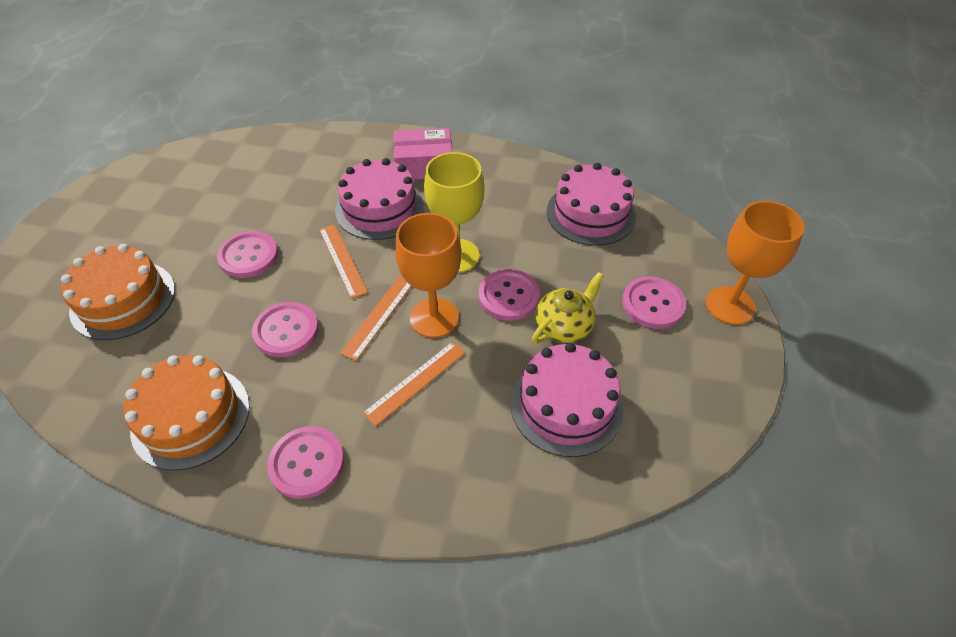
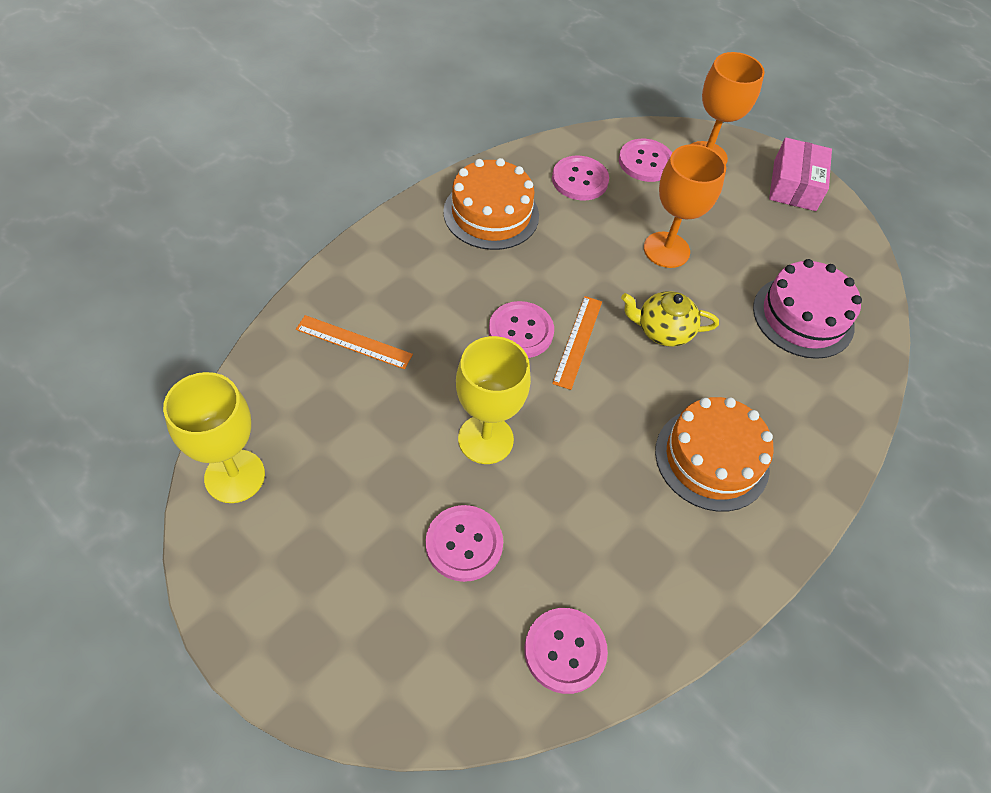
orange ruler: 3 -> 2
pink cake: 3 -> 1
yellow goblet: 1 -> 2

